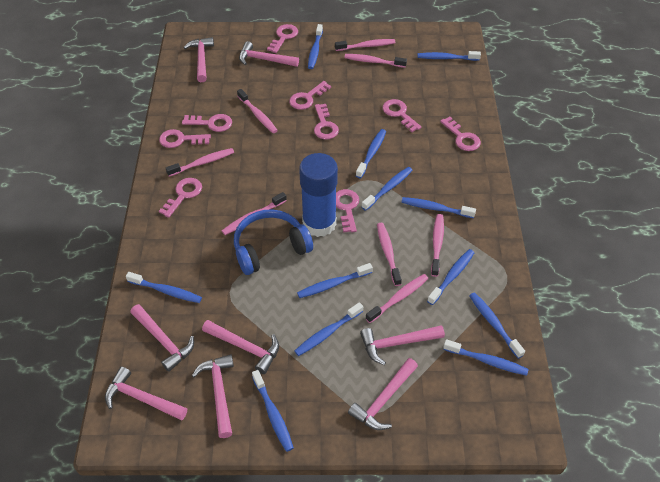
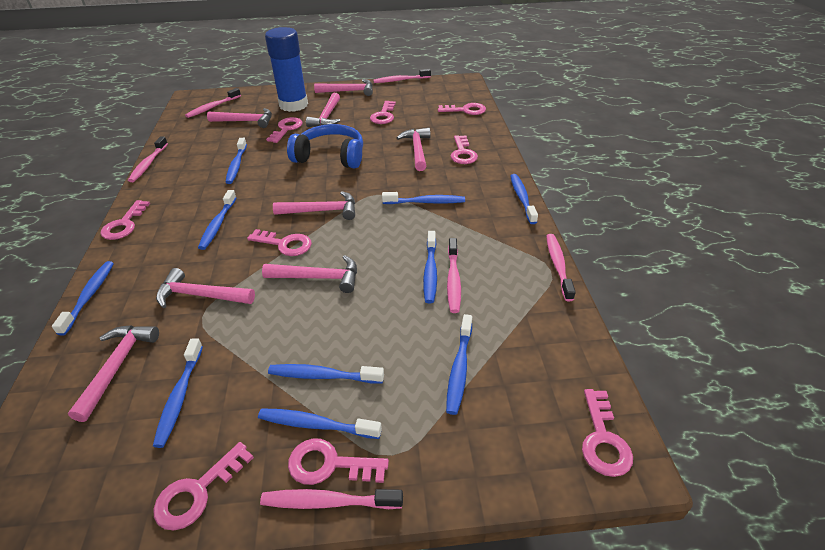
blue toothbrush: 12 -> 10
pink toothbrush: 8 -> 6

